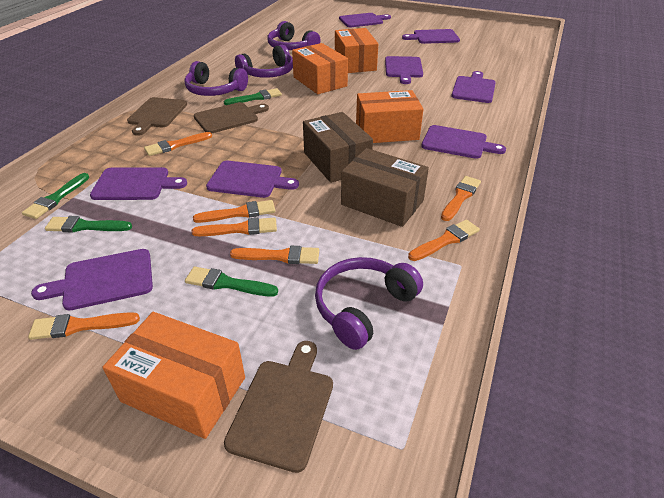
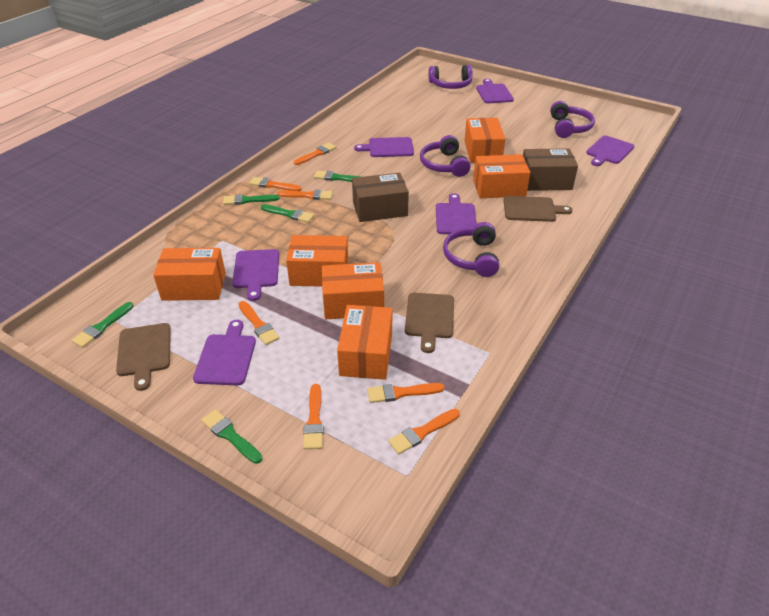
green brush: 4 -> 5
orange box: 4 -> 6
purple cutting board: 8 -> 6

